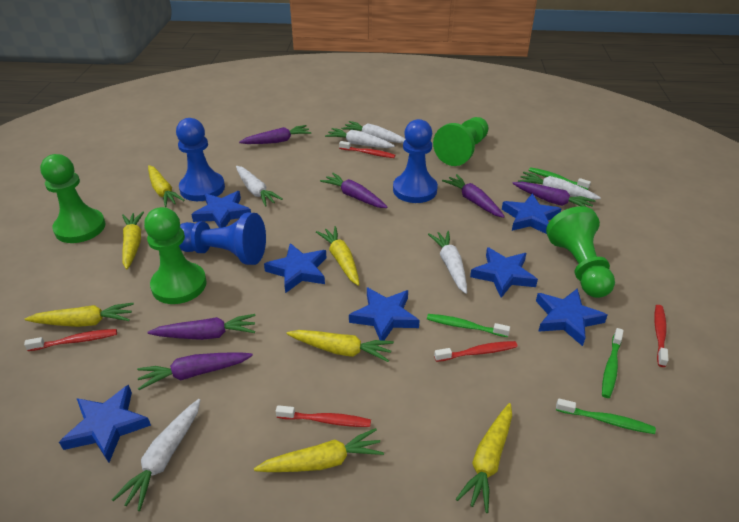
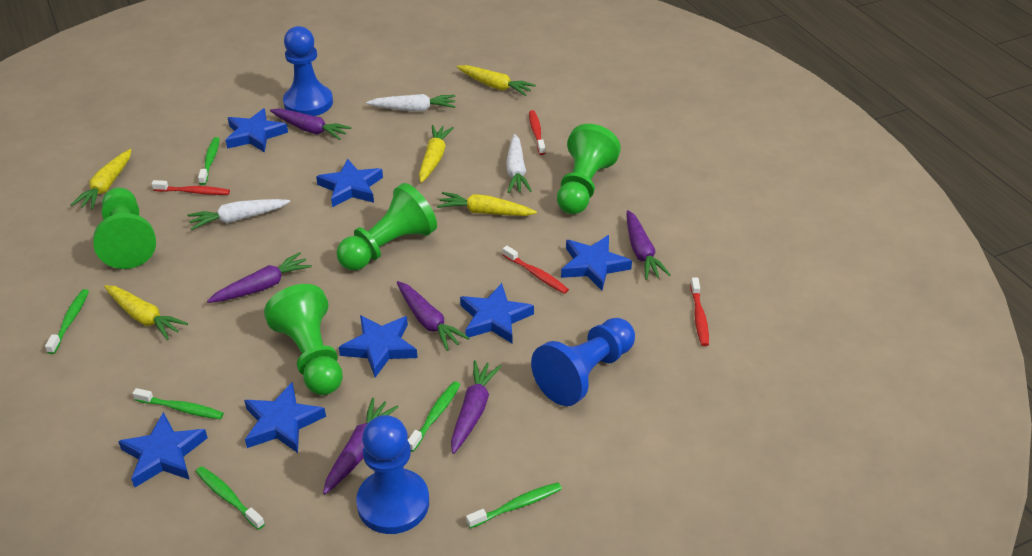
green toothbrush: 4 -> 6
red toothbrush: 5 -> 4
white carrot: 6 -> 3
yellow carrot: 7 -> 5

